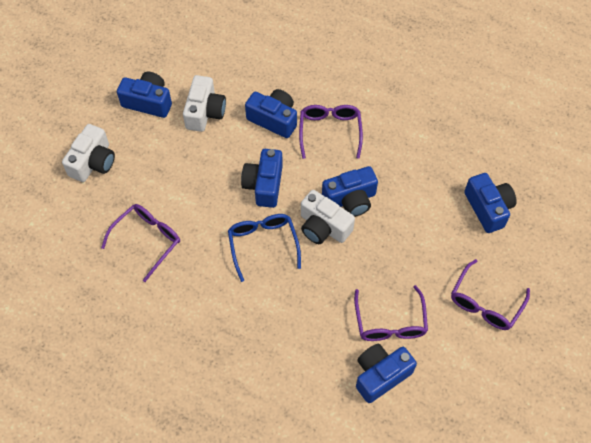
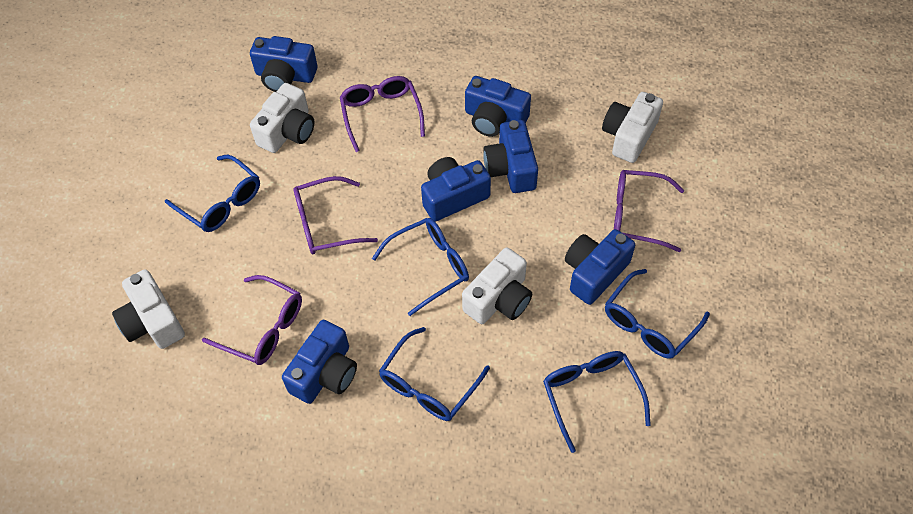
blue glasses: 1 -> 5
white camera: 3 -> 4

